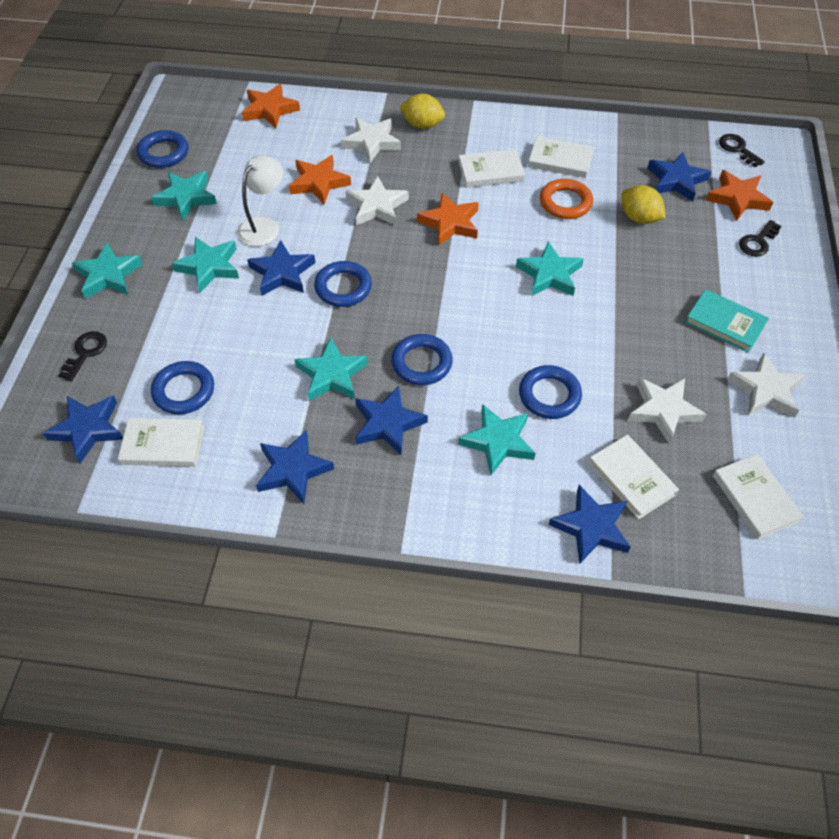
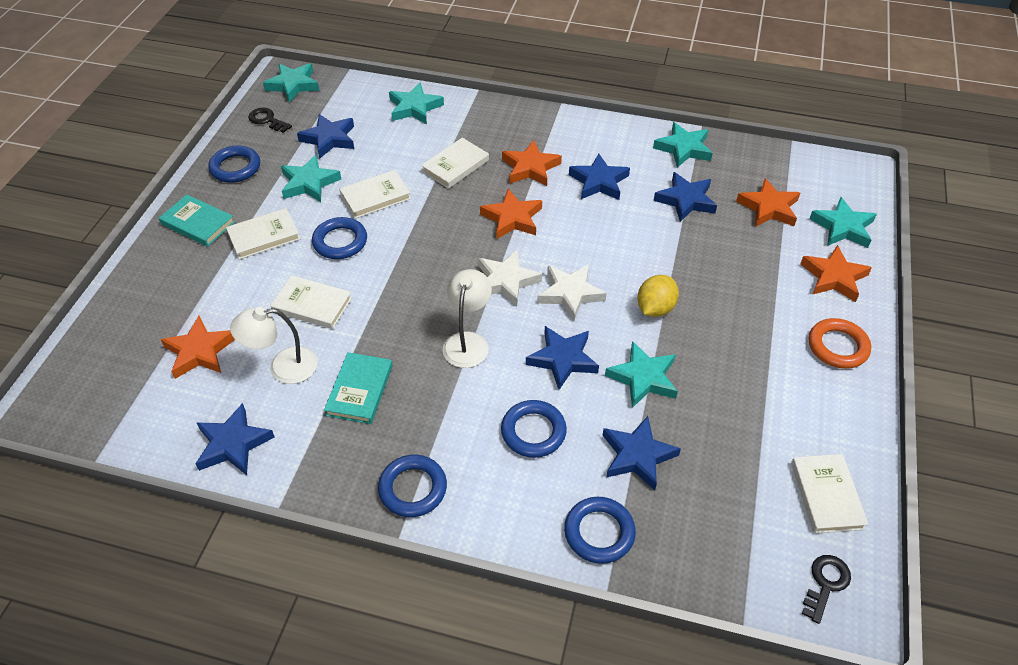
black key: 3 -> 2
orange star: 4 -> 5
turquoise book: 1 -> 2
white lamp: 1 -> 2
white star: 4 -> 2
yellow lemon: 2 -> 1

